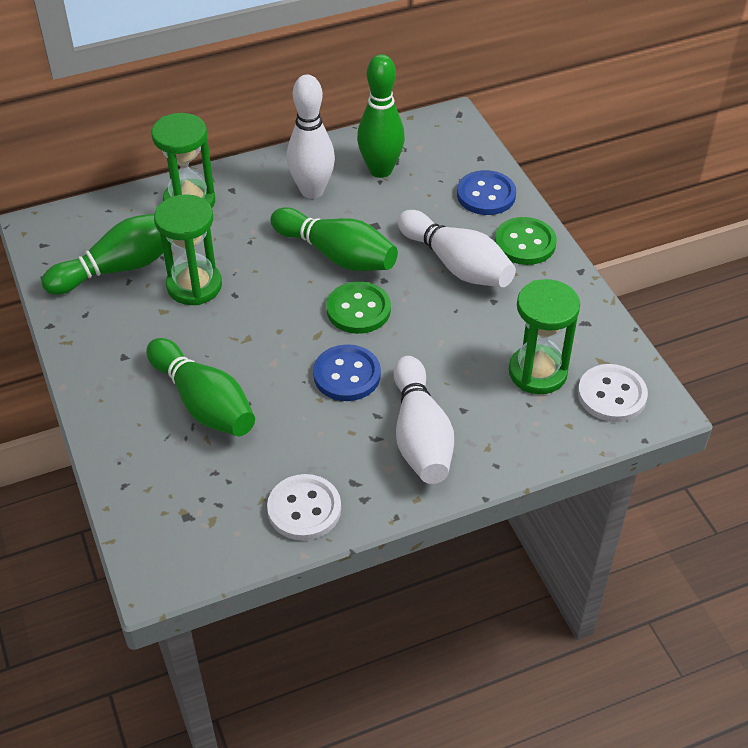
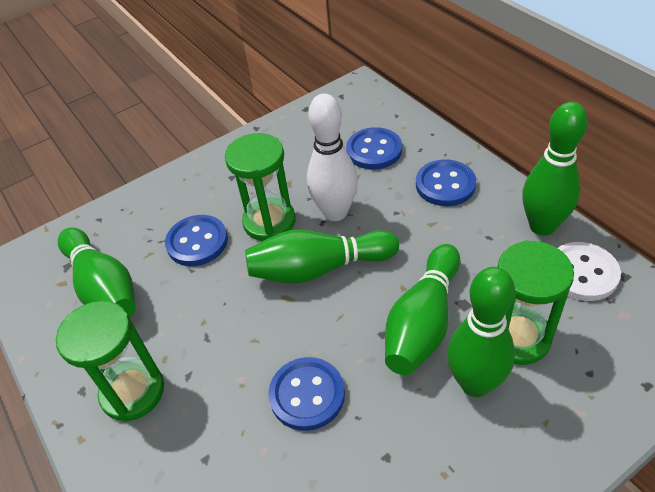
blue button: 2 -> 4
green bowling pin: 4 -> 5
green button: 2 -> 0
white bowling pin: 3 -> 1
white button: 2 -> 1

